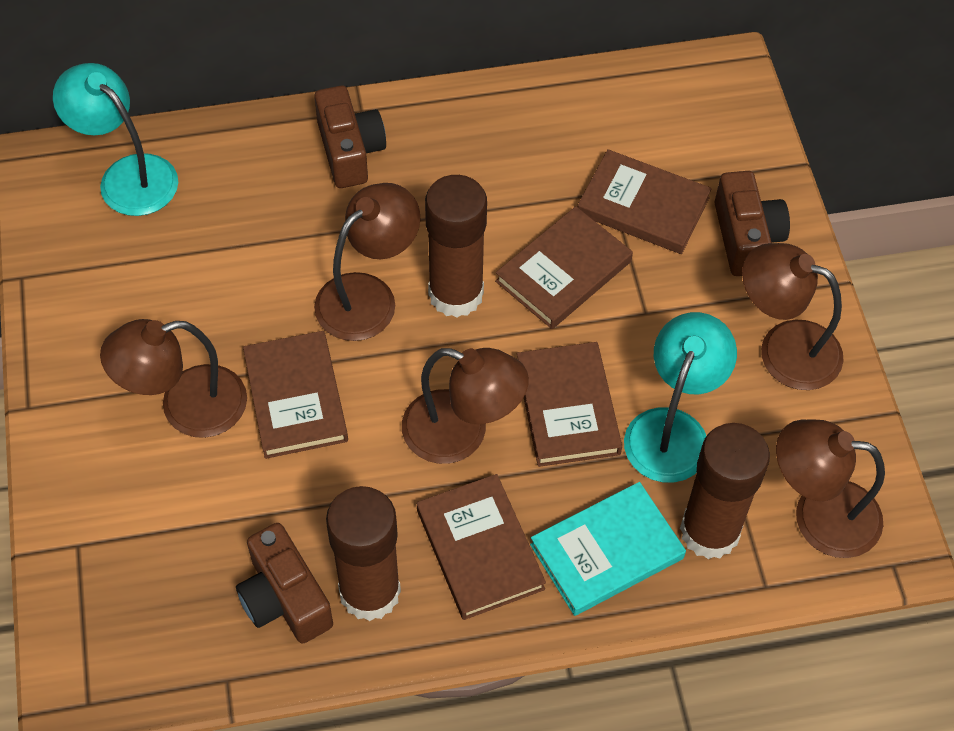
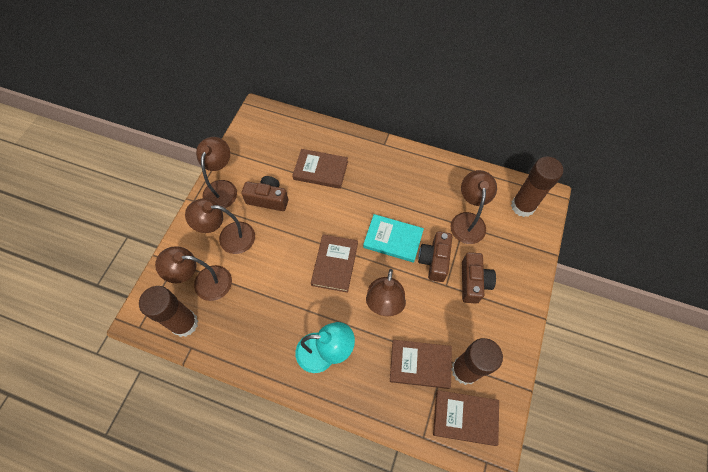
brown book: 5 -> 4
turquoise lamp: 2 -> 1

